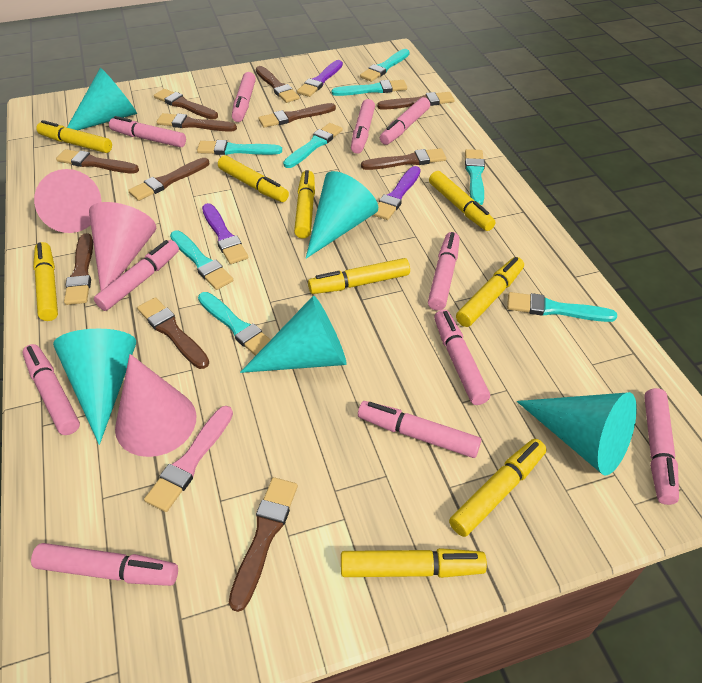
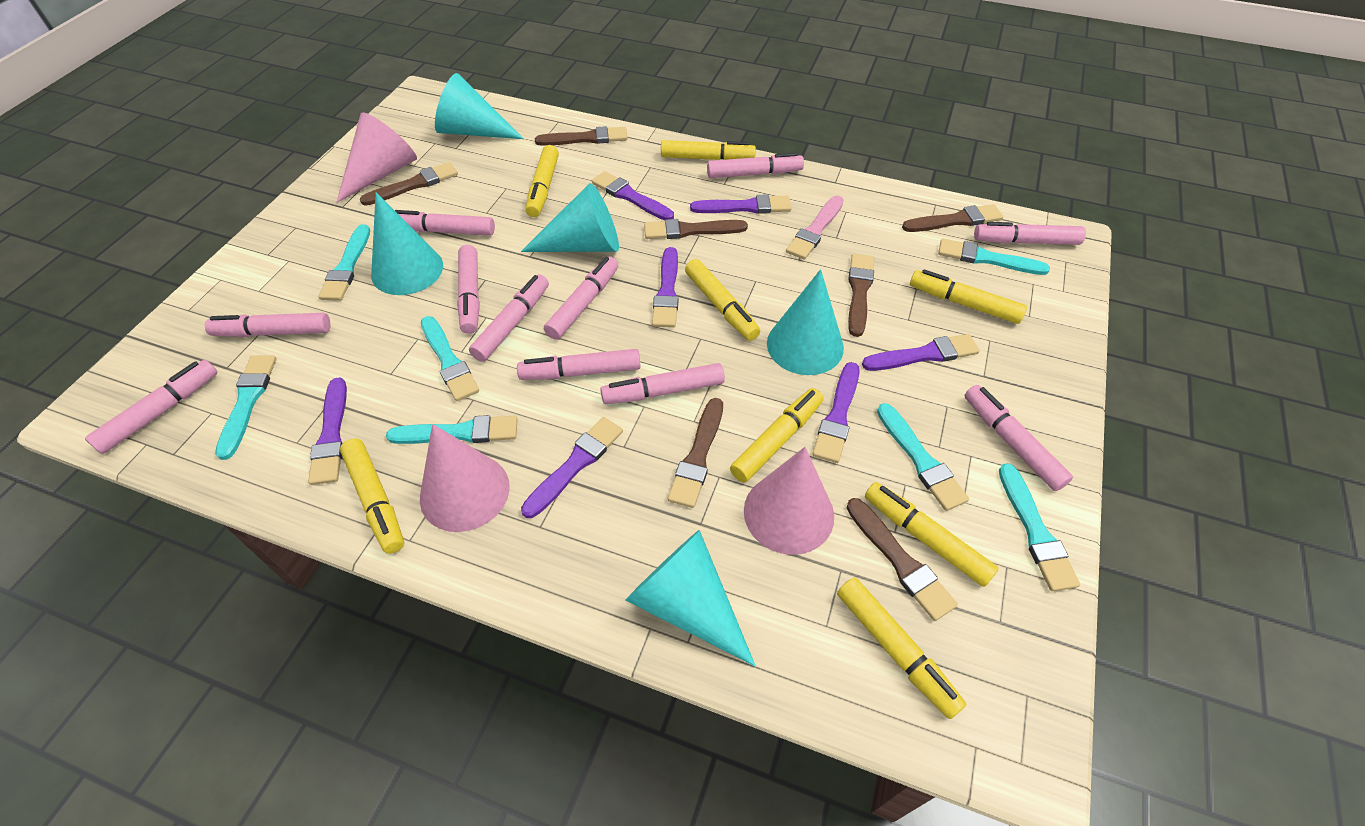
brown brush: 11 -> 7
purple brush: 3 -> 7
turquoise brush: 8 -> 7
yellow marker: 9 -> 8

